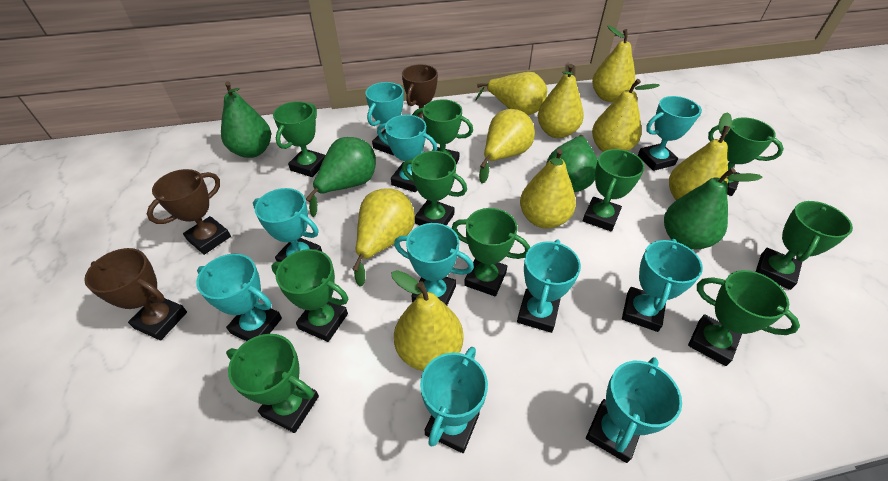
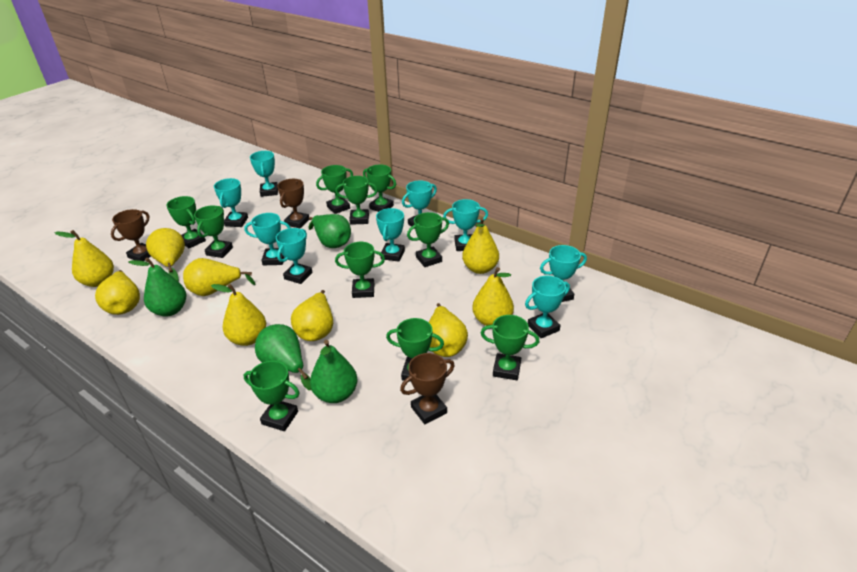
turquoise trophy: 10 -> 9

